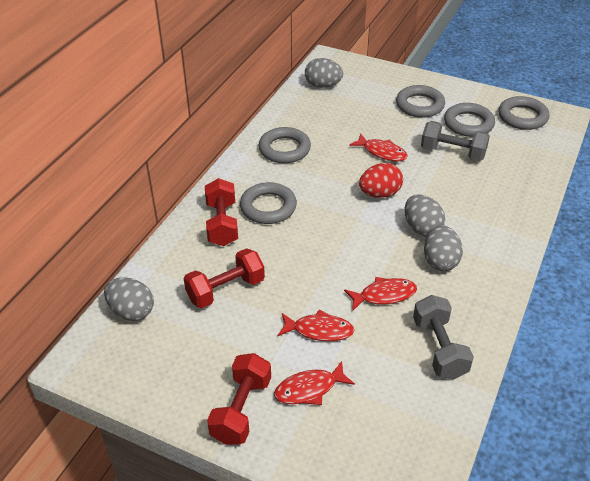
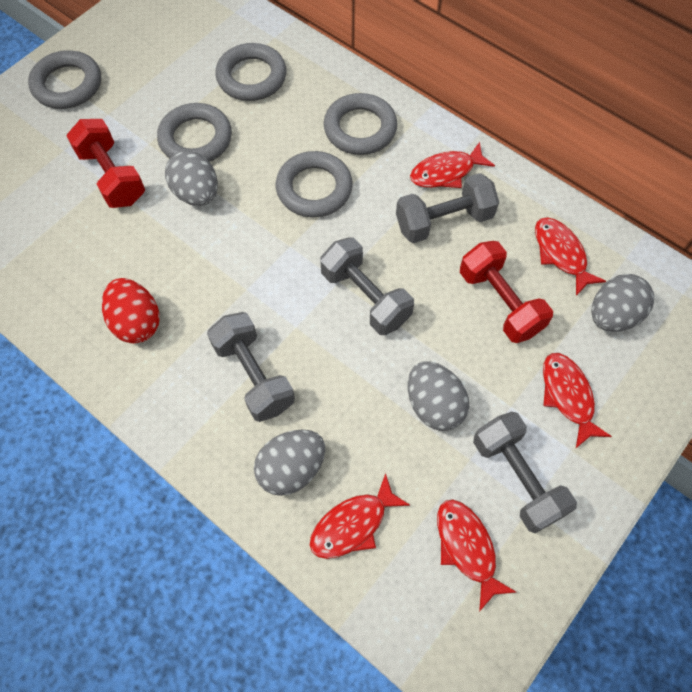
grey dumbbell: 2 -> 4
red dumbbell: 3 -> 2
red fish: 4 -> 5

